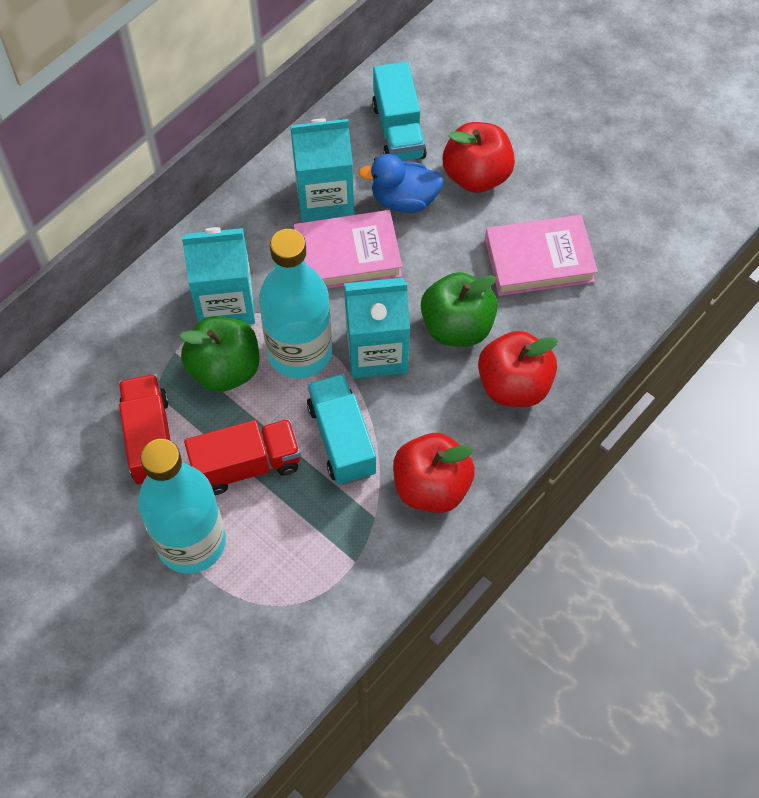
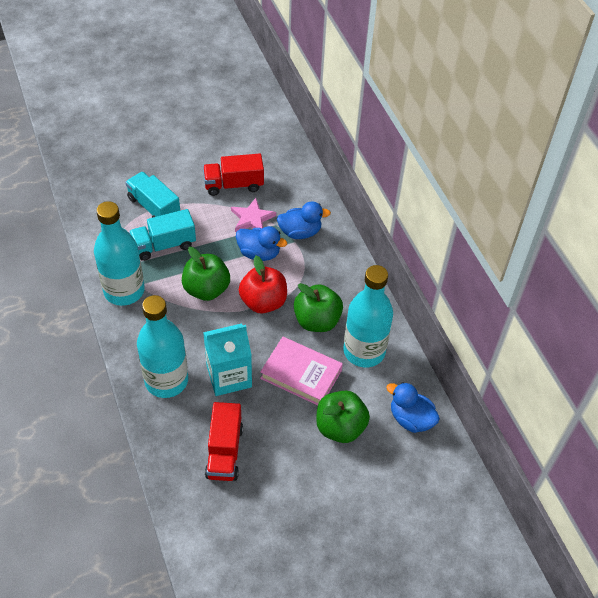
blue duck: 1 -> 3
green apple: 2 -> 3
pink book: 2 -> 1
pink star: 0 -> 1
red apple: 3 -> 1
turquoise bottle: 2 -> 3
turquoise carton: 3 -> 1

